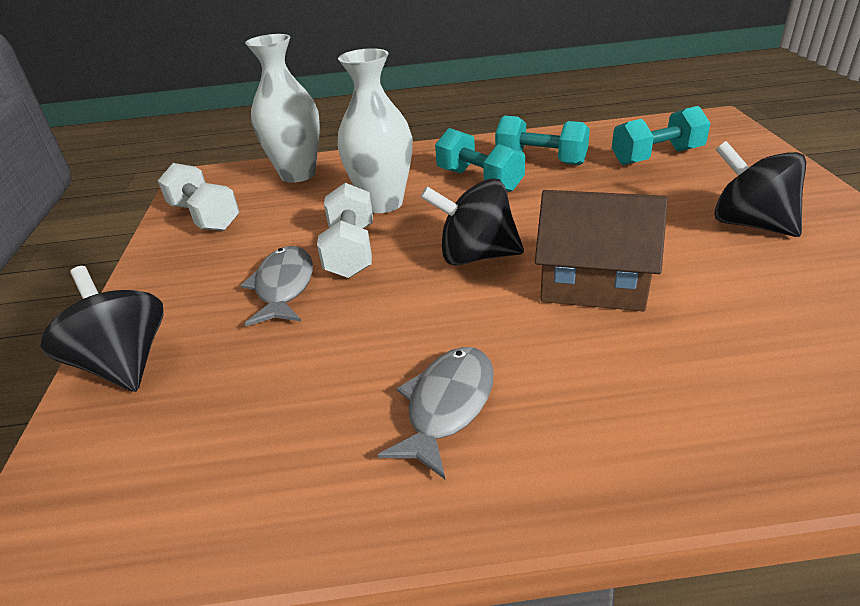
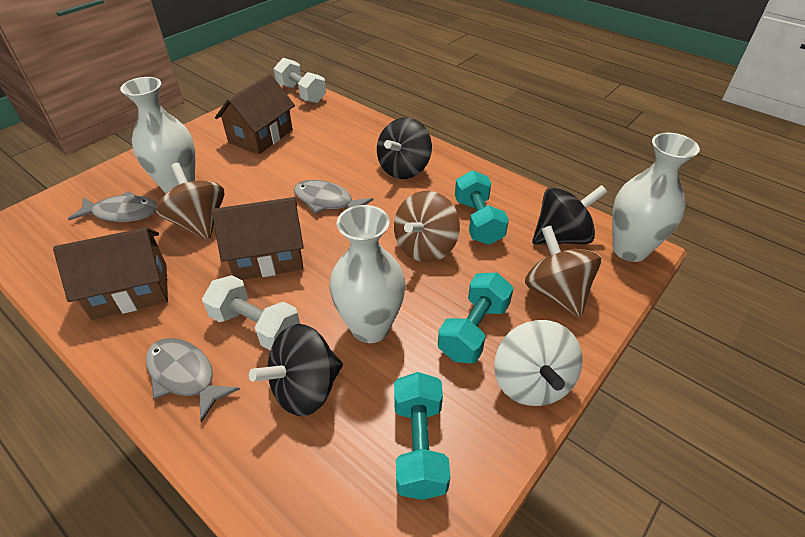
brown house: 1 -> 3
brown spinning top: 0 -> 3
grey fish: 2 -> 3
white spinning top: 0 -> 1
white vase: 2 -> 3

